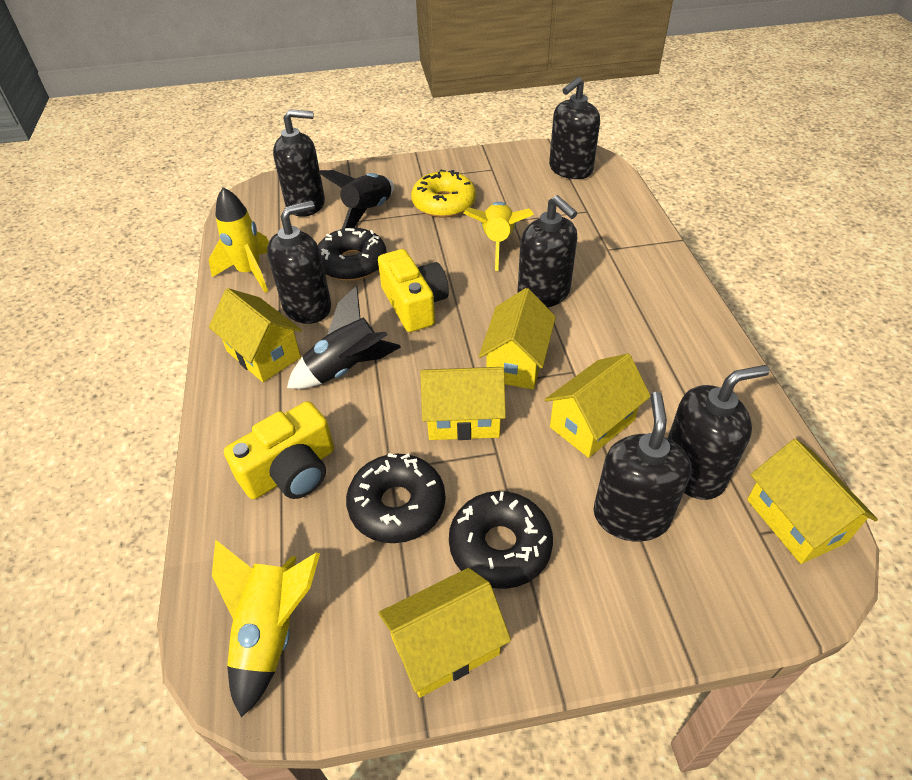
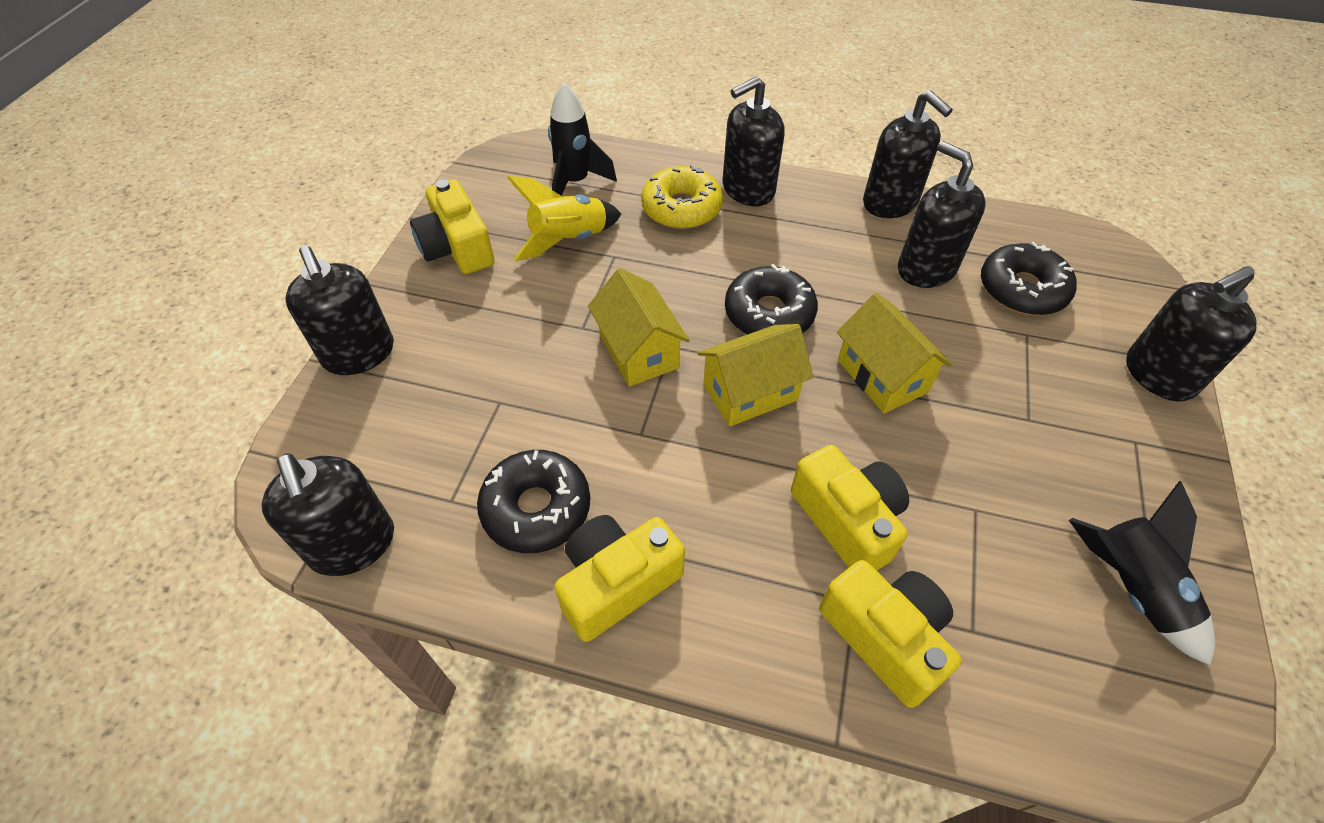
yellow camera: 2 -> 4
yellow house: 6 -> 3
yellow rocket: 3 -> 1

